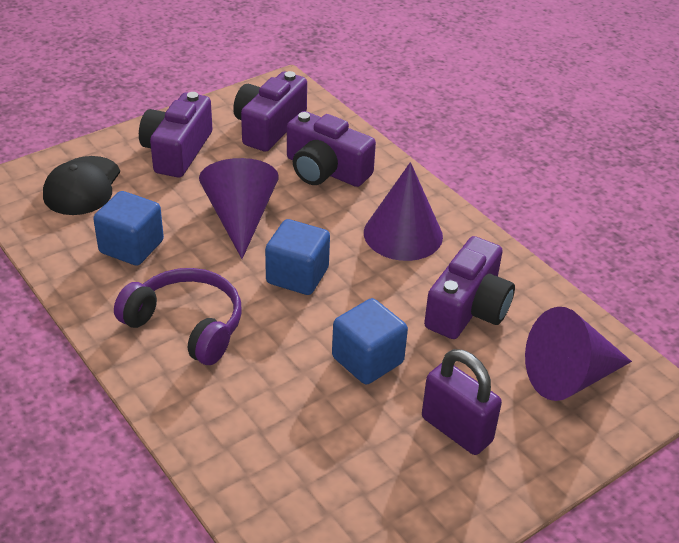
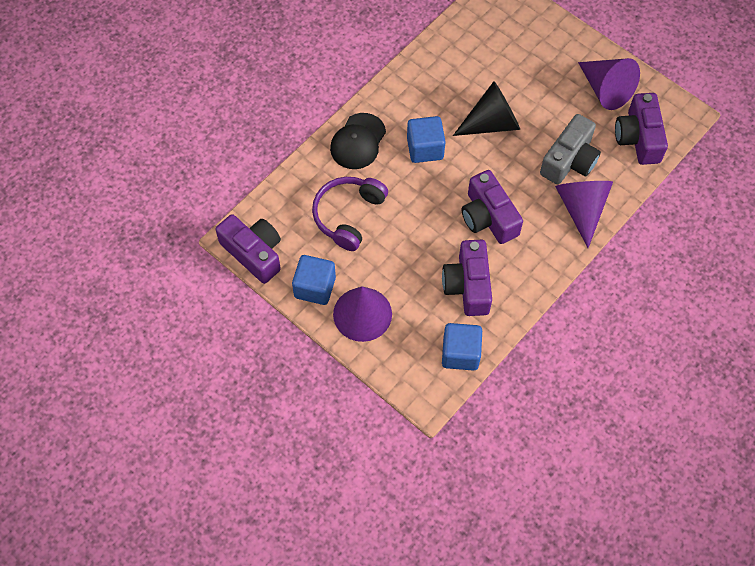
black cone: 0 -> 1
grey camera: 0 -> 1
purple padlock: 1 -> 0

